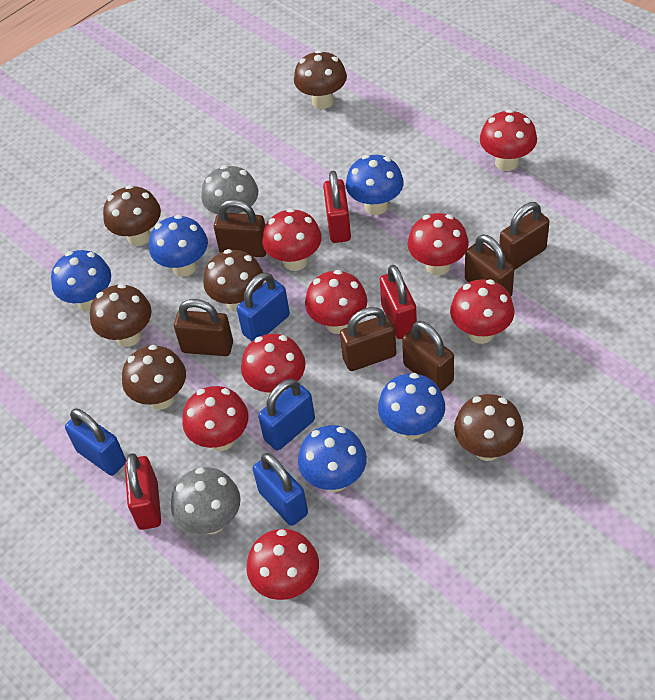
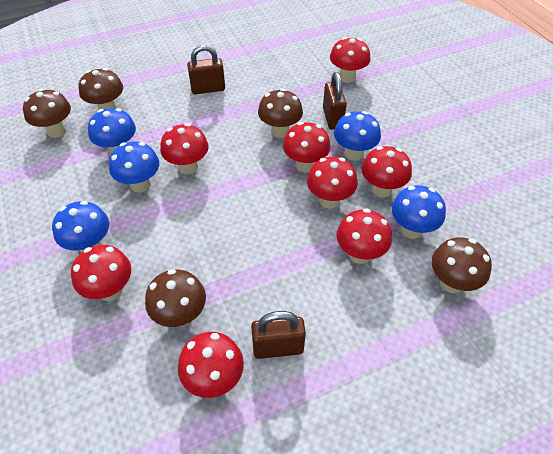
blue padlock: 4 -> 0
brown mushroom: 6 -> 5
brown padlock: 6 -> 3
grey mushroom: 2 -> 0
red padlock: 3 -> 0

